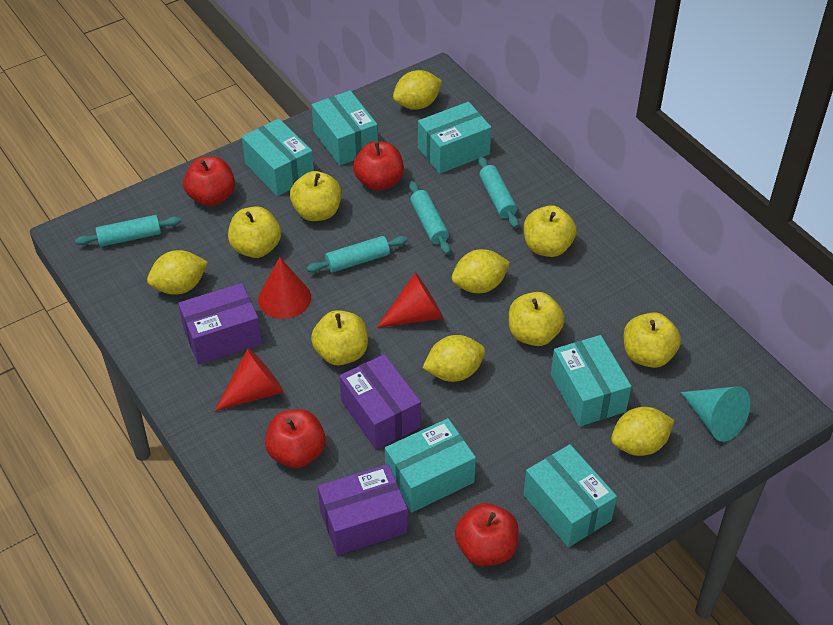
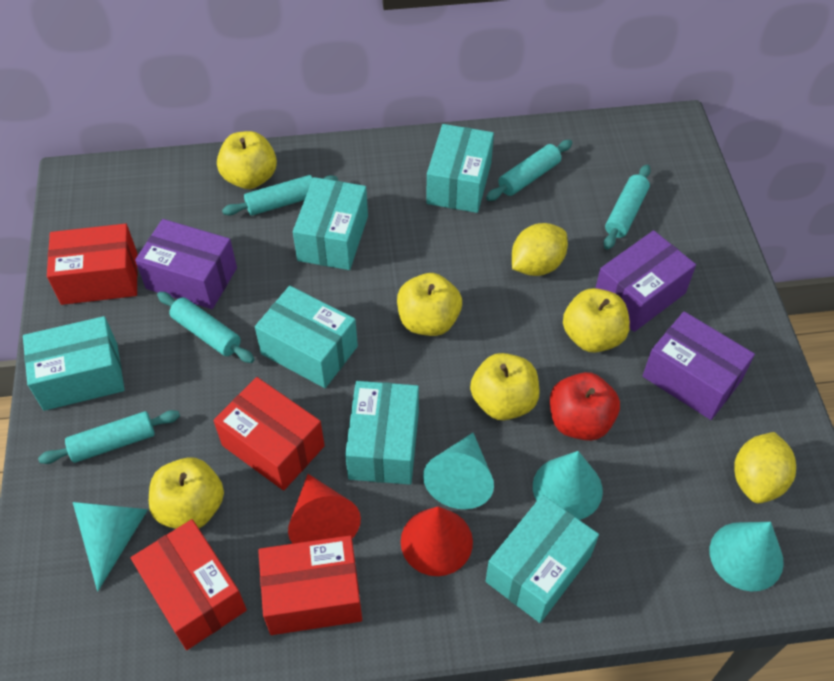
red apple: 4 -> 1
red box: 0 -> 4
red cone: 3 -> 2
turquoise cone: 1 -> 4
turquoise rolling pin: 4 -> 5
yellow apple: 6 -> 5
yellow lemon: 5 -> 2

